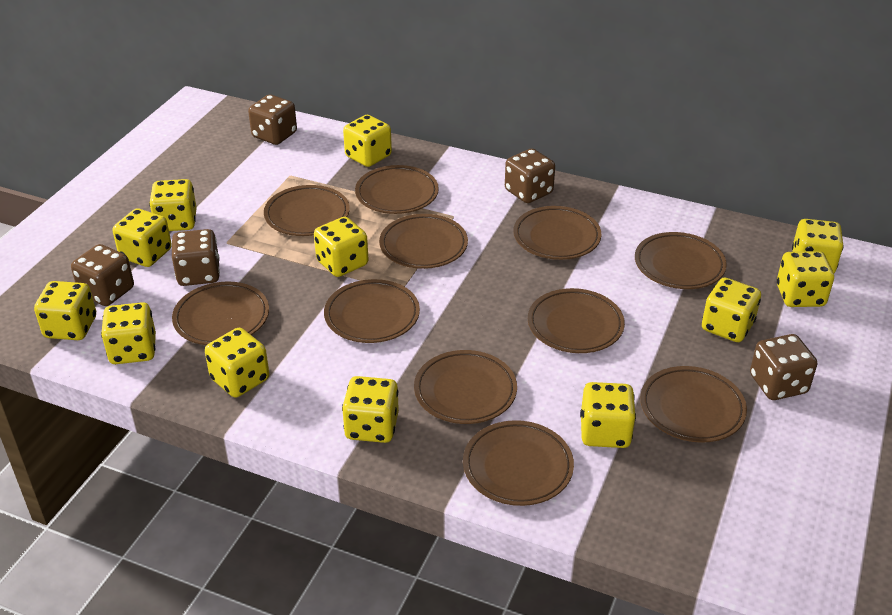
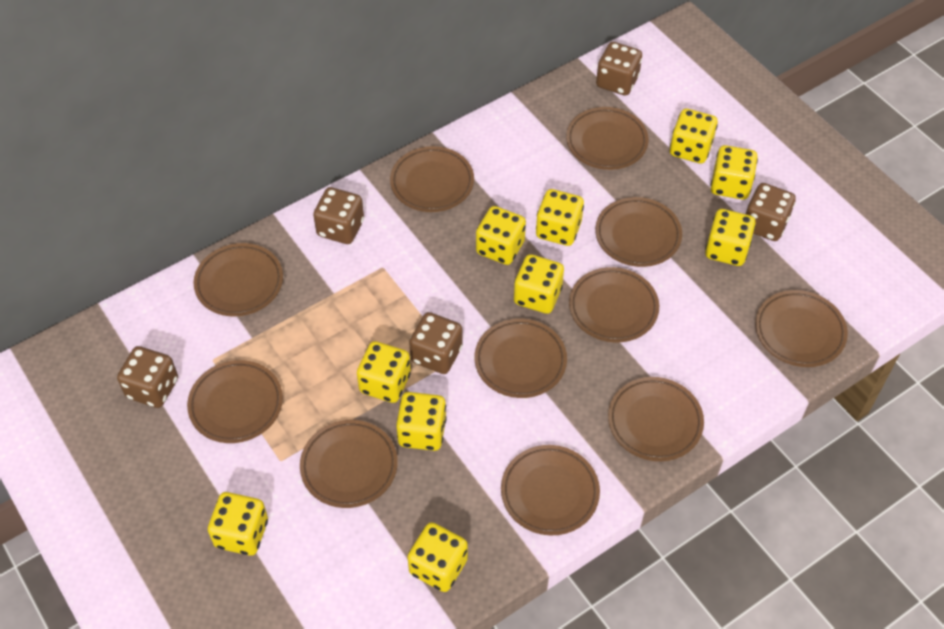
yellow dice: 12 -> 10

